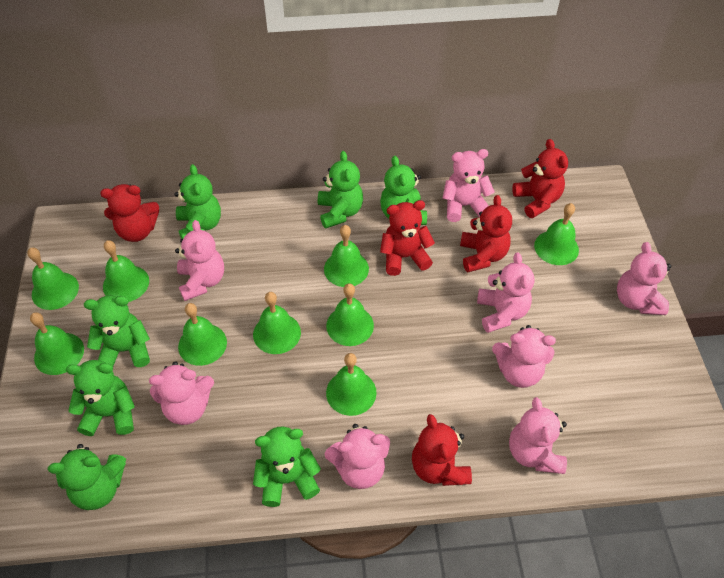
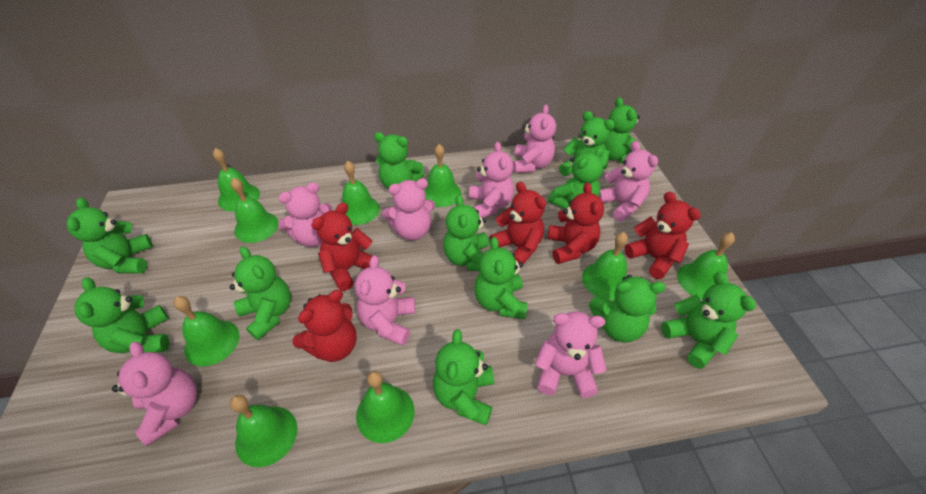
green teddy bear: 7 -> 12

